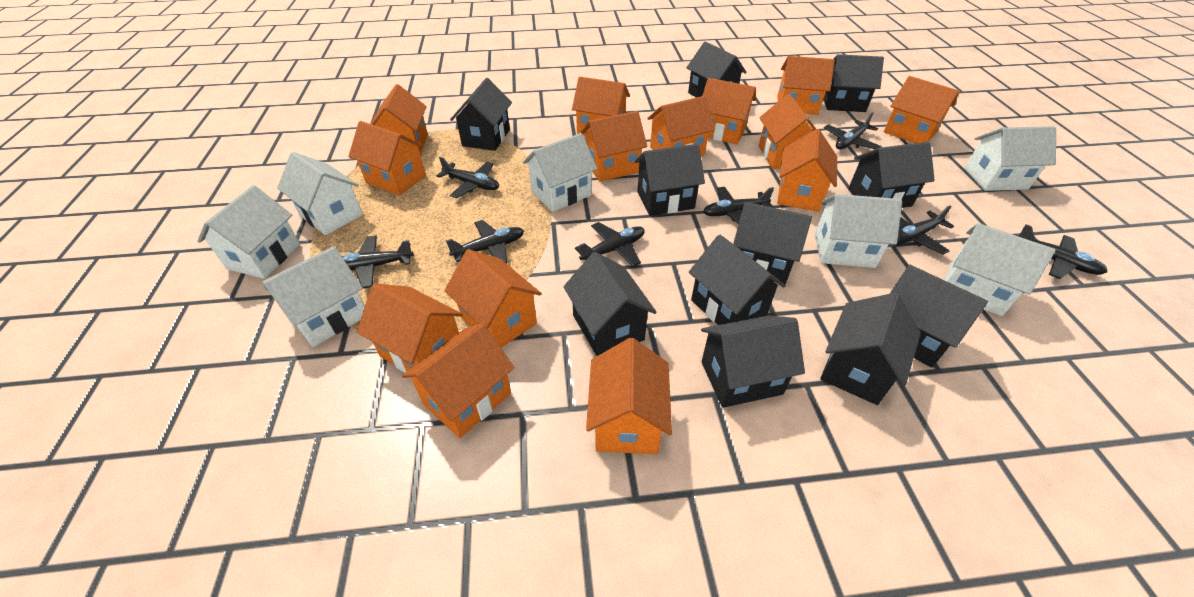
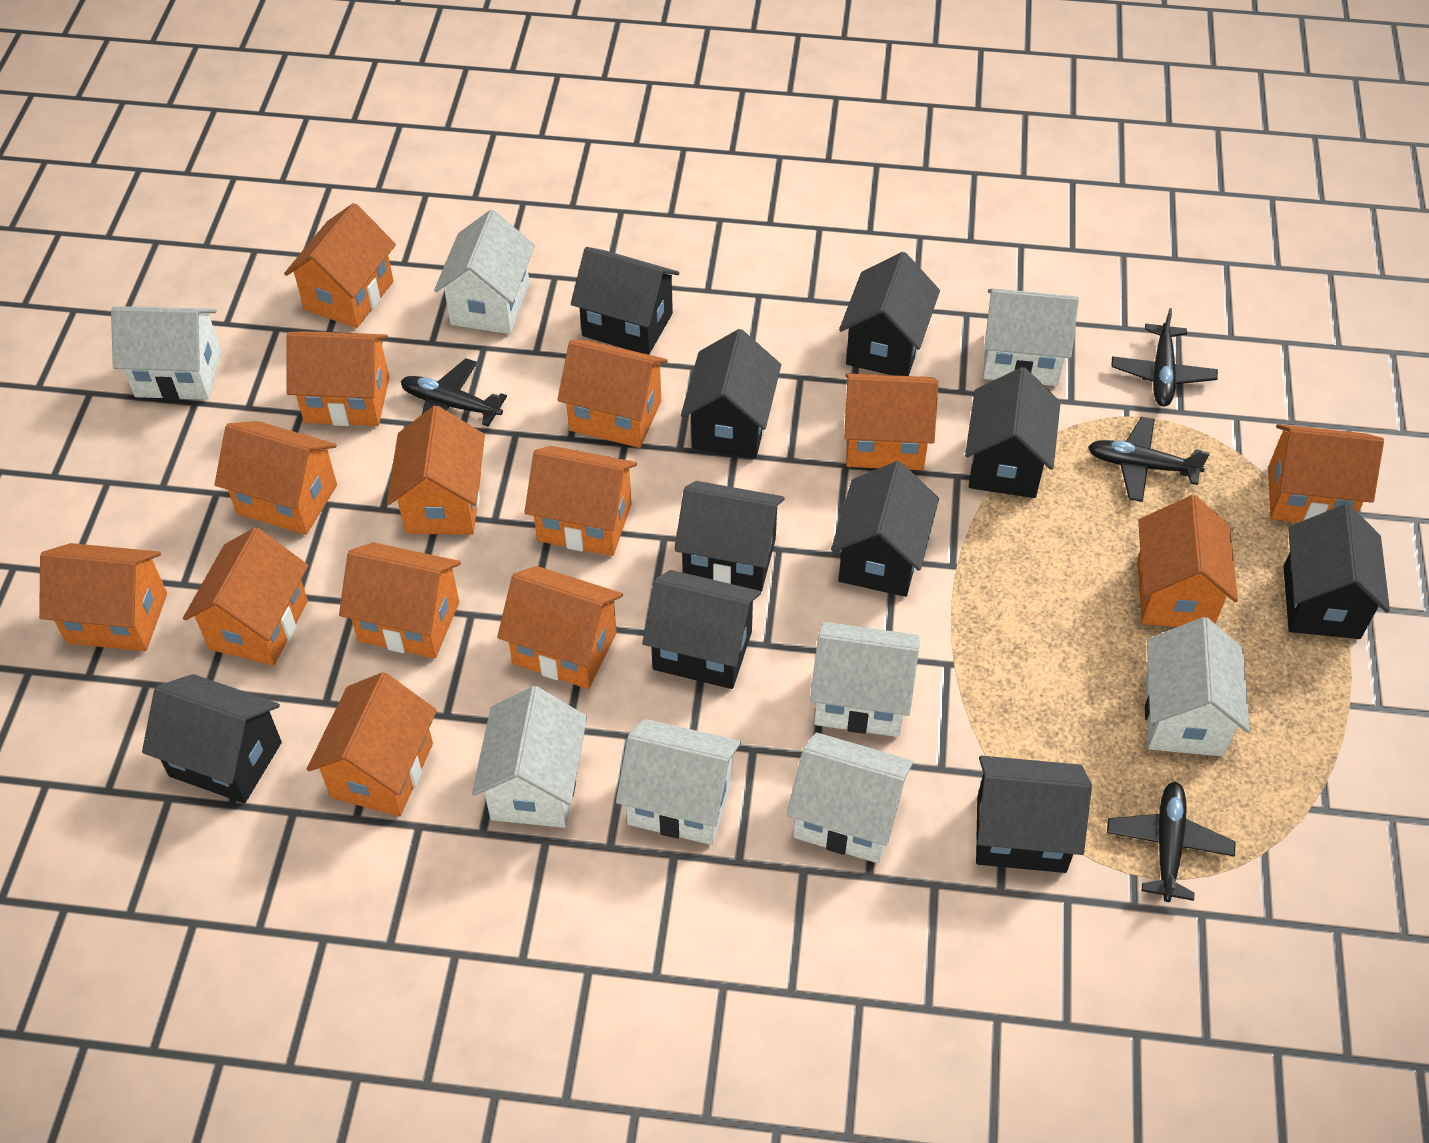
black house: 11 -> 10
black plane: 8 -> 4
white house: 7 -> 8

